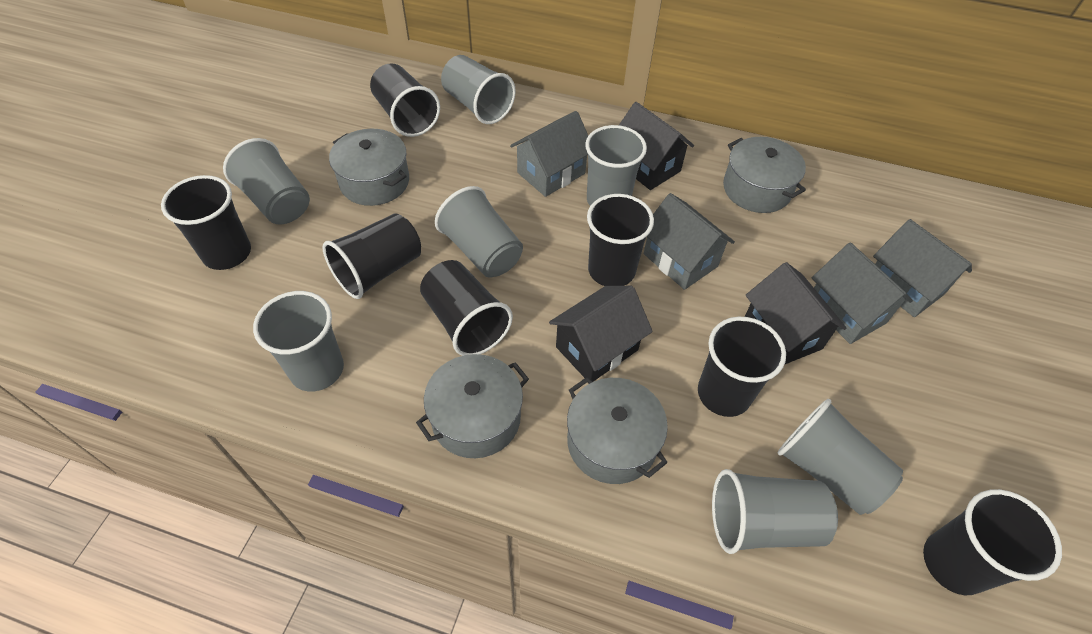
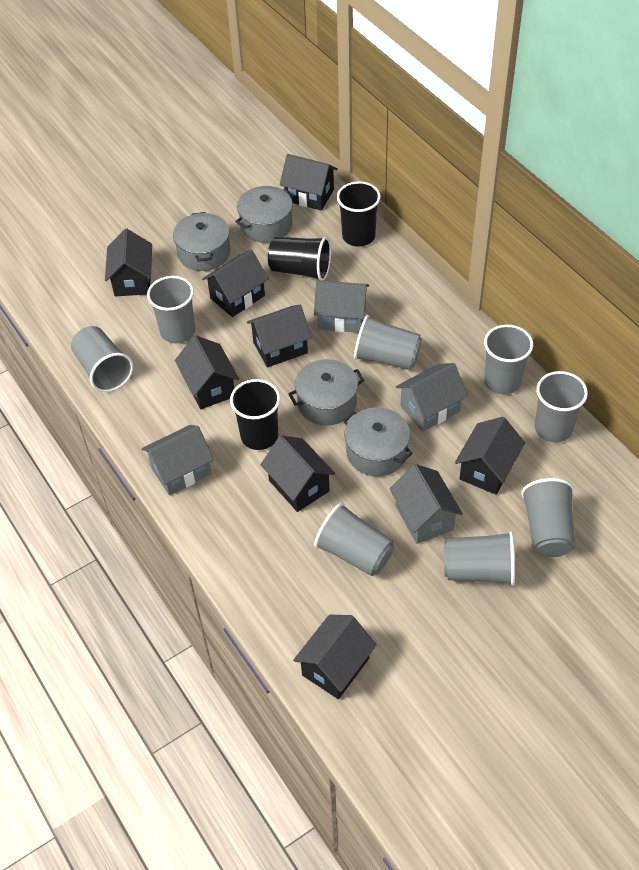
black cup: 7 -> 3
black house: 3 -> 8
grey cup: 7 -> 8

